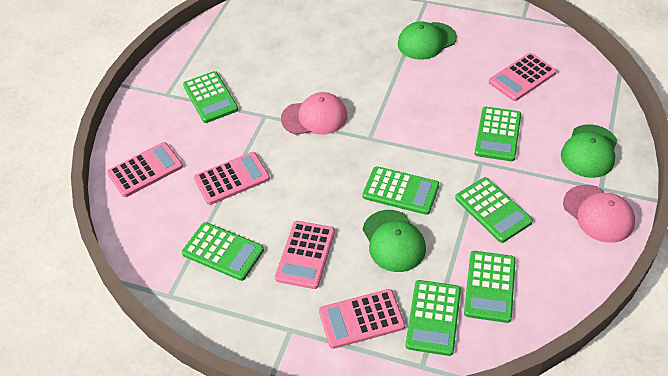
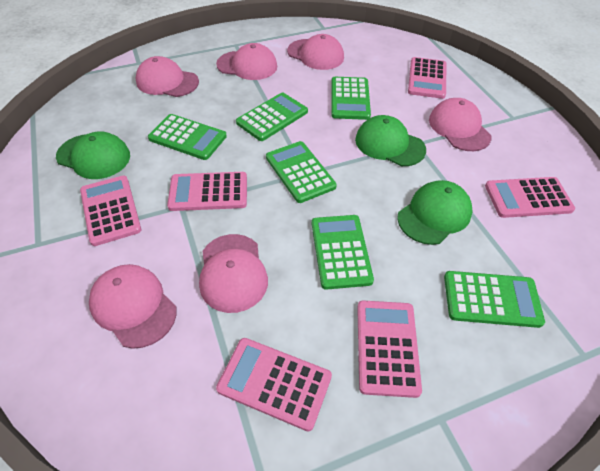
green calculator: 7 -> 6
pink calculator: 5 -> 6
pink cap: 2 -> 6

